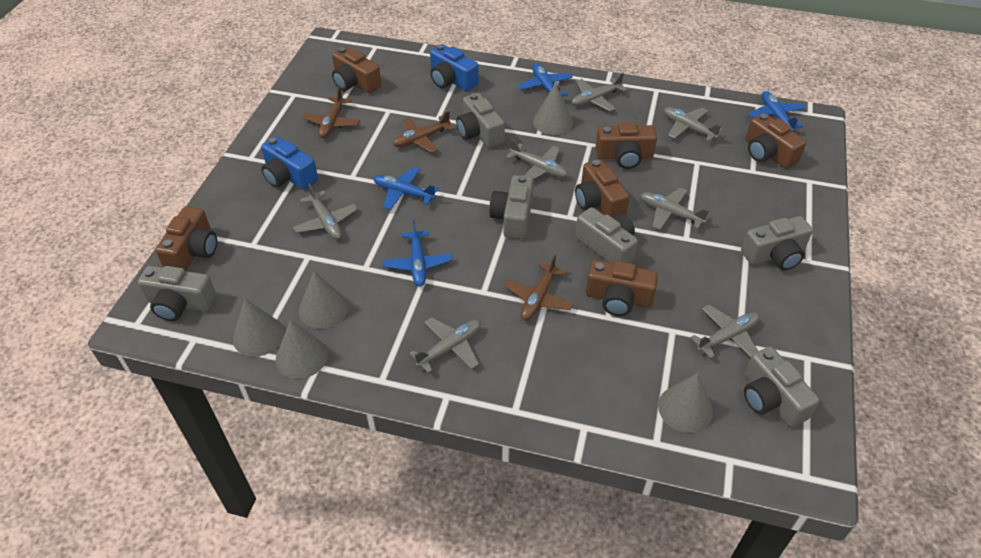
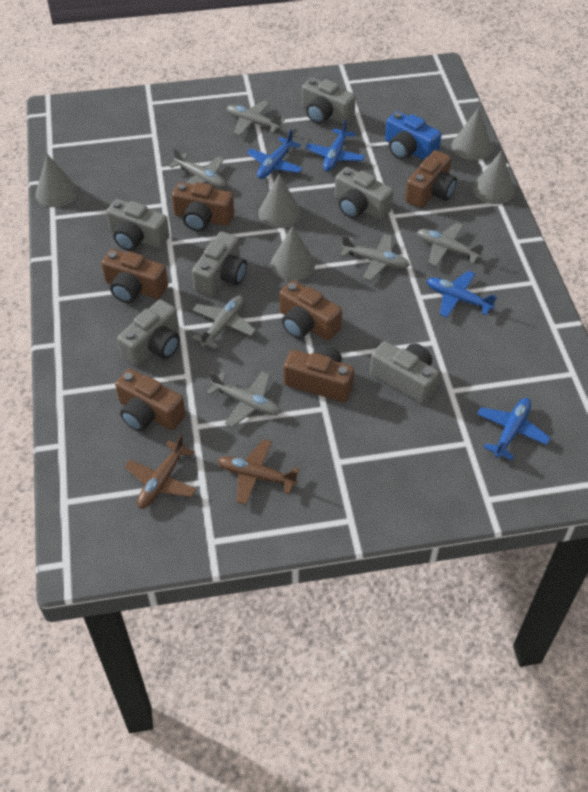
blue camera: 2 -> 1
brown plane: 3 -> 2
grey plane: 7 -> 6

